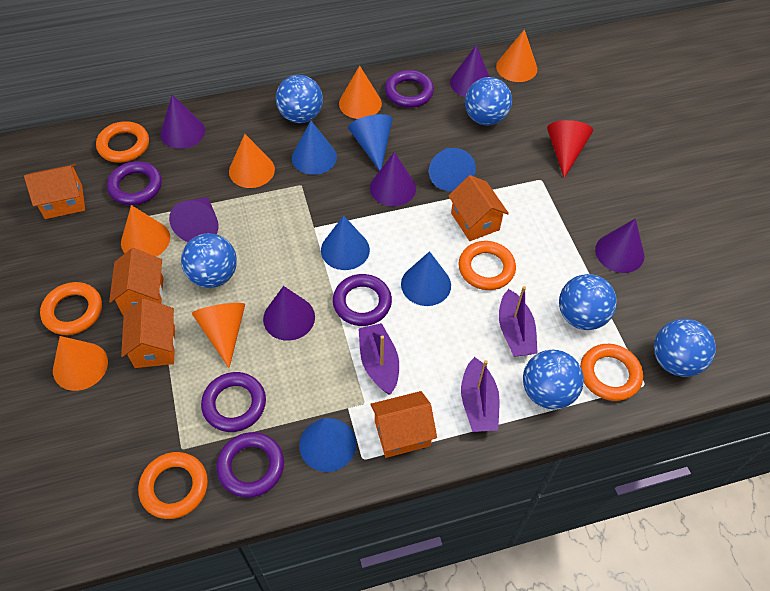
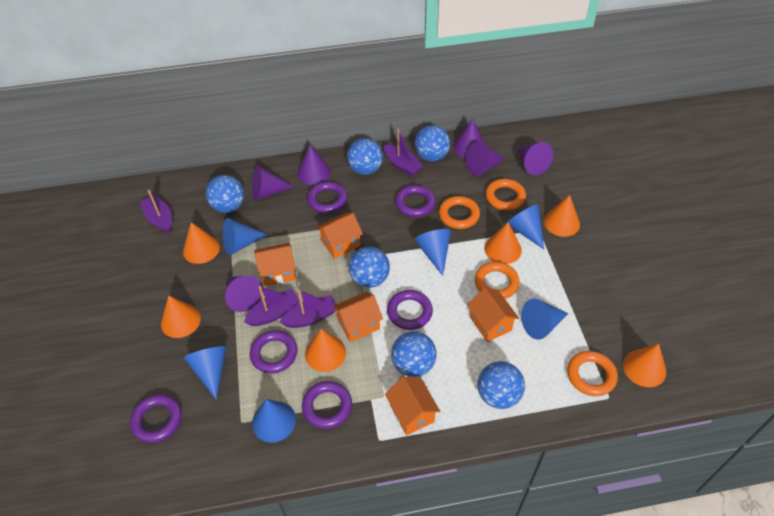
orange ring: 5 -> 4
purple boat: 3 -> 4
purple ring: 5 -> 6
red cone: 1 -> 0

